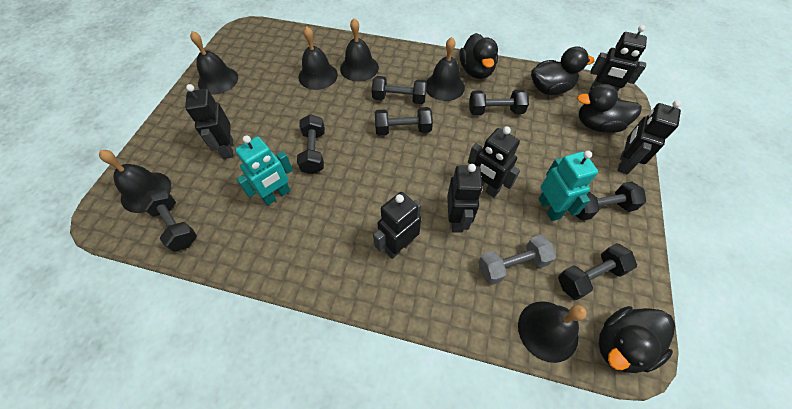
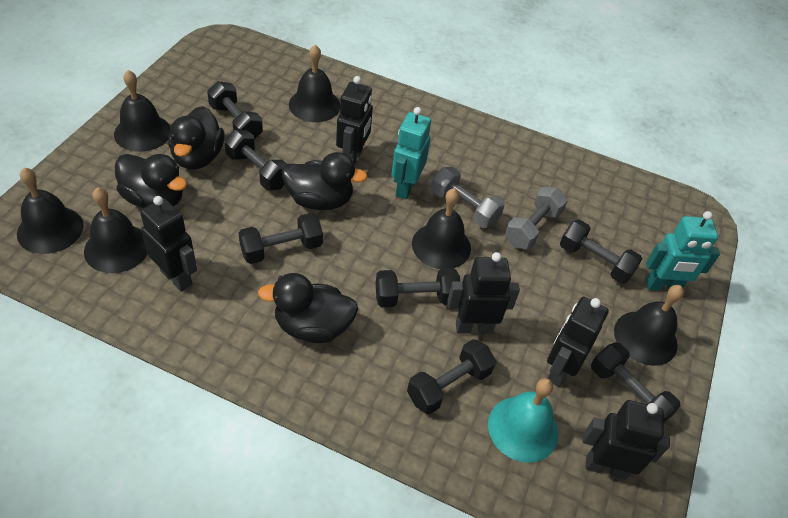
black robot: 6 -> 5
grey dumbbell: 1 -> 2
turquoise bell: 0 -> 1

